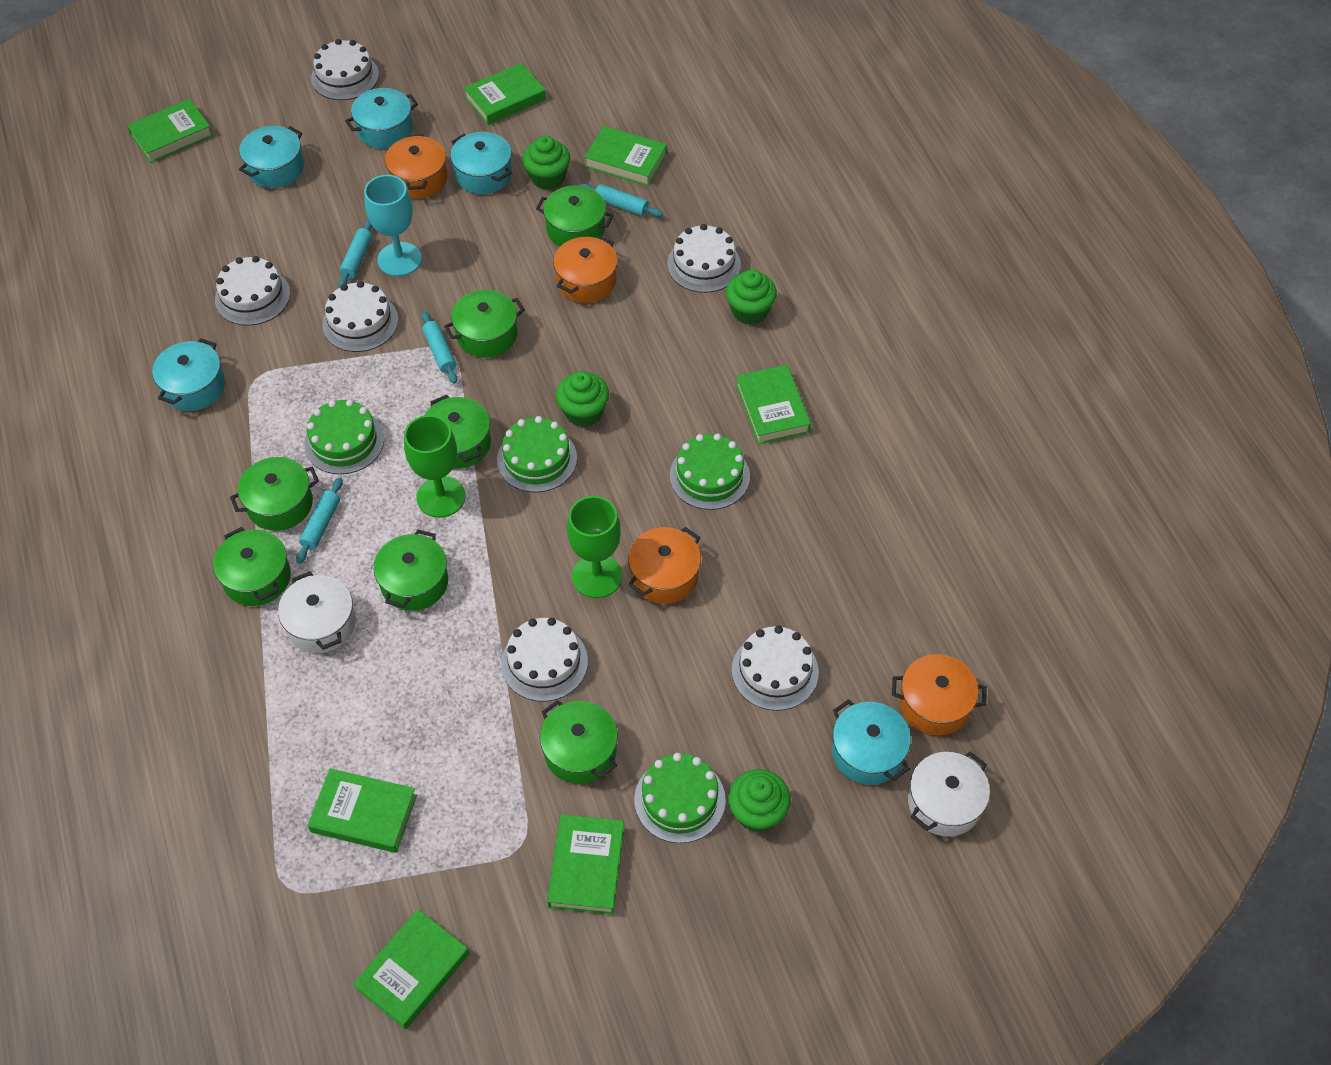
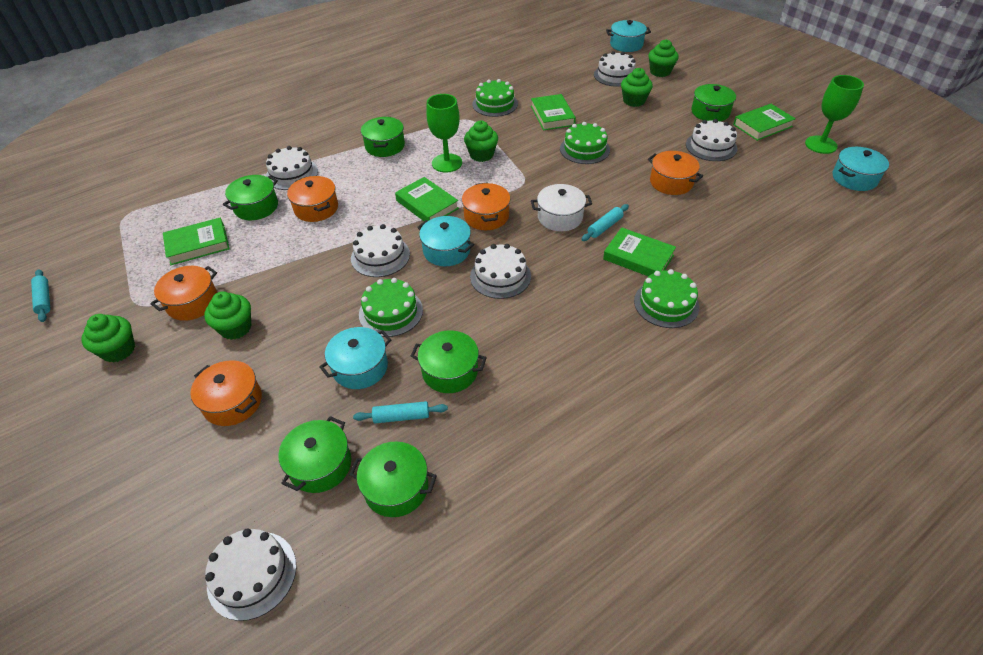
green book: 7 -> 5
green cupcake: 4 -> 5
green pot: 7 -> 6
orange pot: 4 -> 5
turquoise goblet: 1 -> 0
turquoise pot: 5 -> 4
turquoise rolling pin: 4 -> 3
white pot: 2 -> 1

